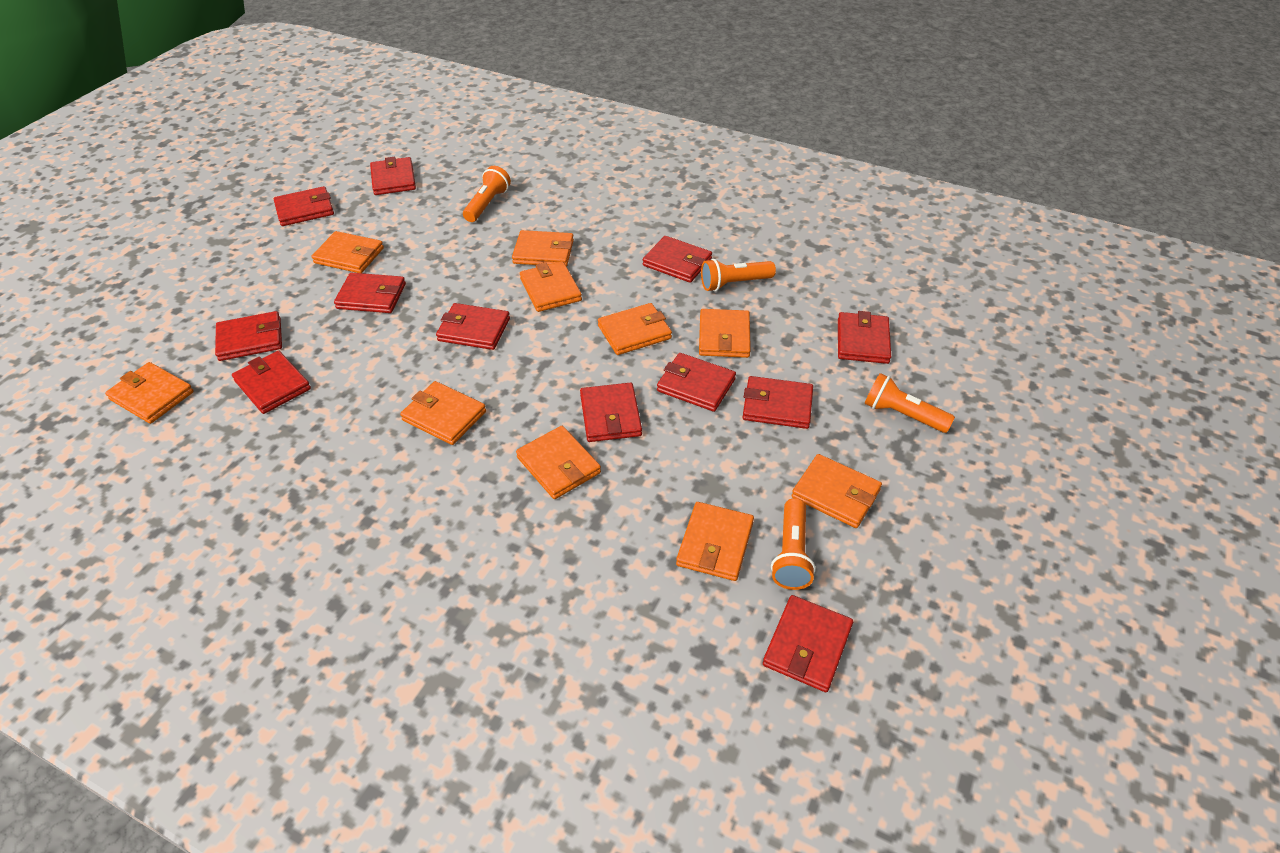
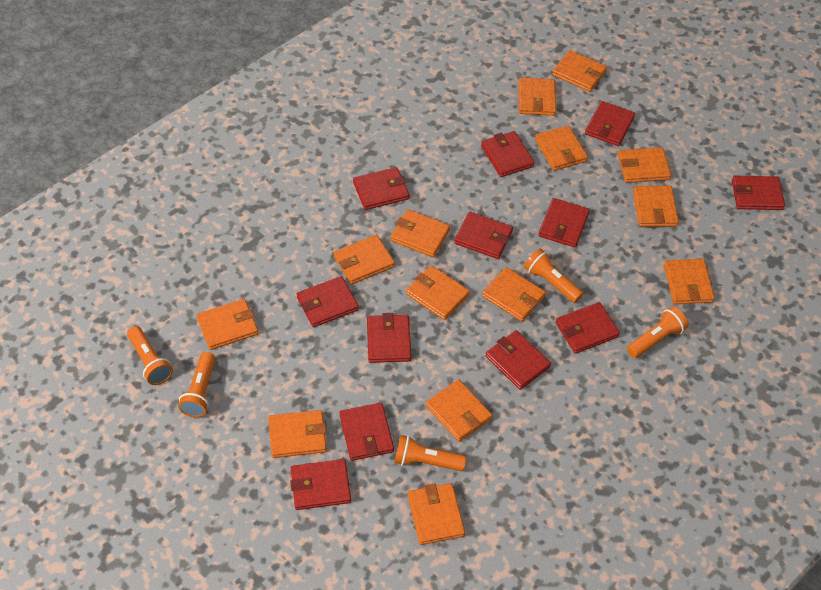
orange flashlight: 4 -> 5
orange wallet: 10 -> 14

